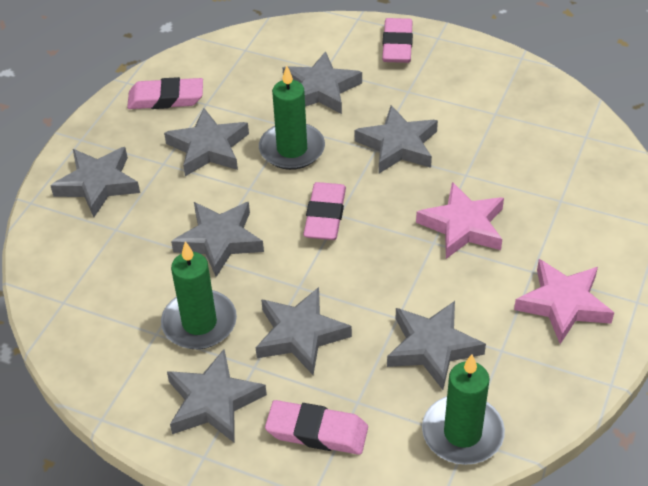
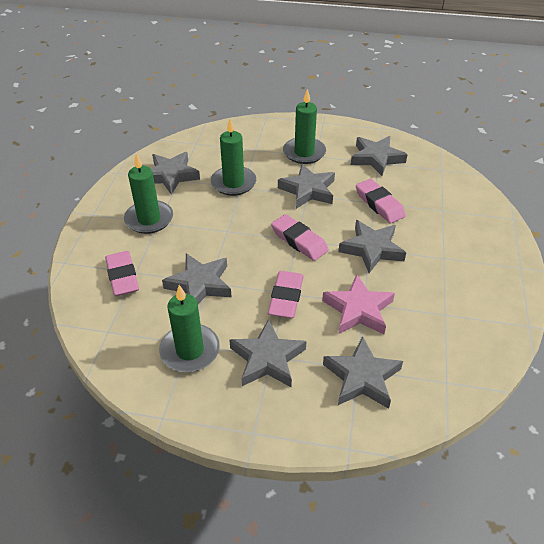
green candle: 3 -> 4
grey star: 8 -> 7
pink star: 2 -> 1

